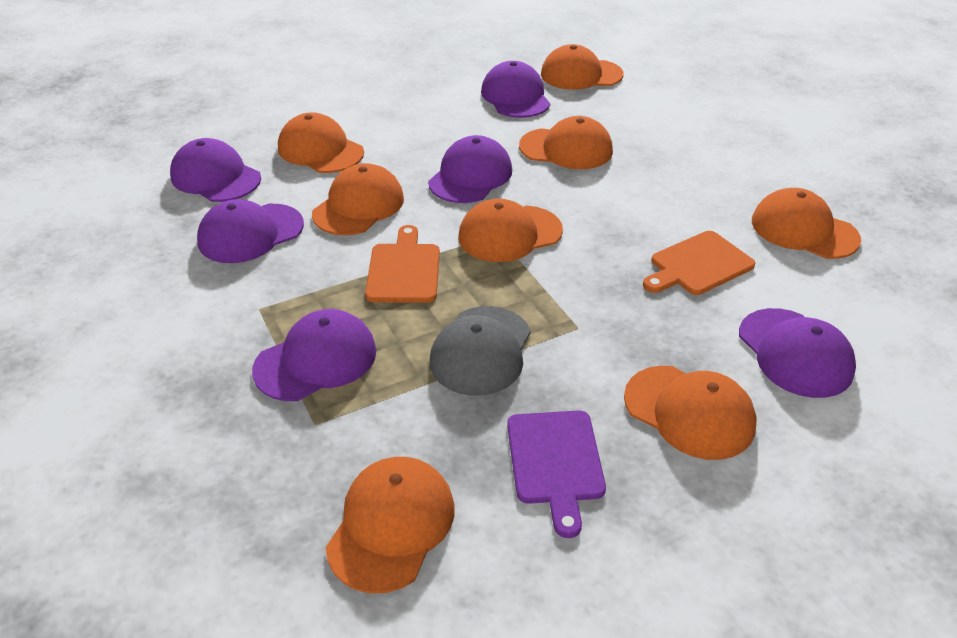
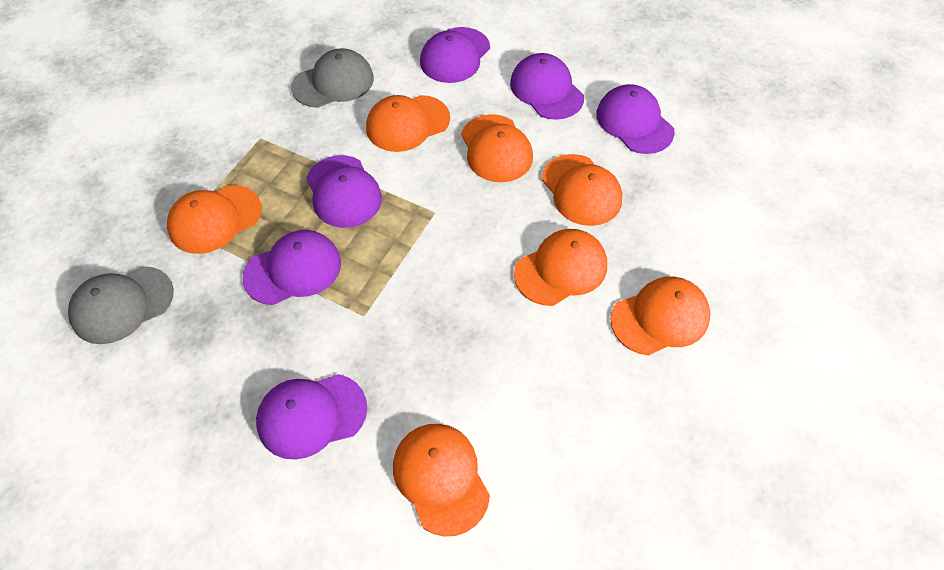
grey cap: 1 -> 2
orange cap: 8 -> 7
orange cutting board: 2 -> 0
purple cutting board: 1 -> 0

